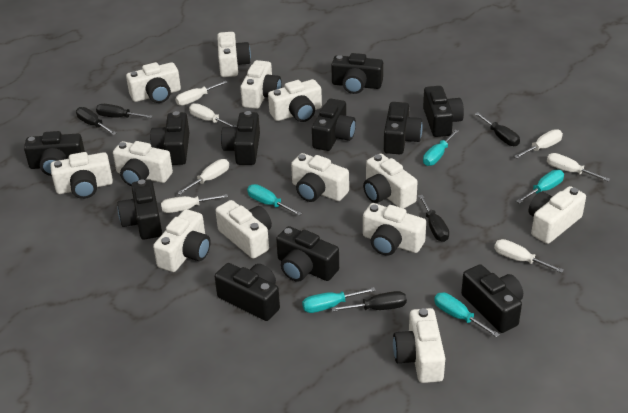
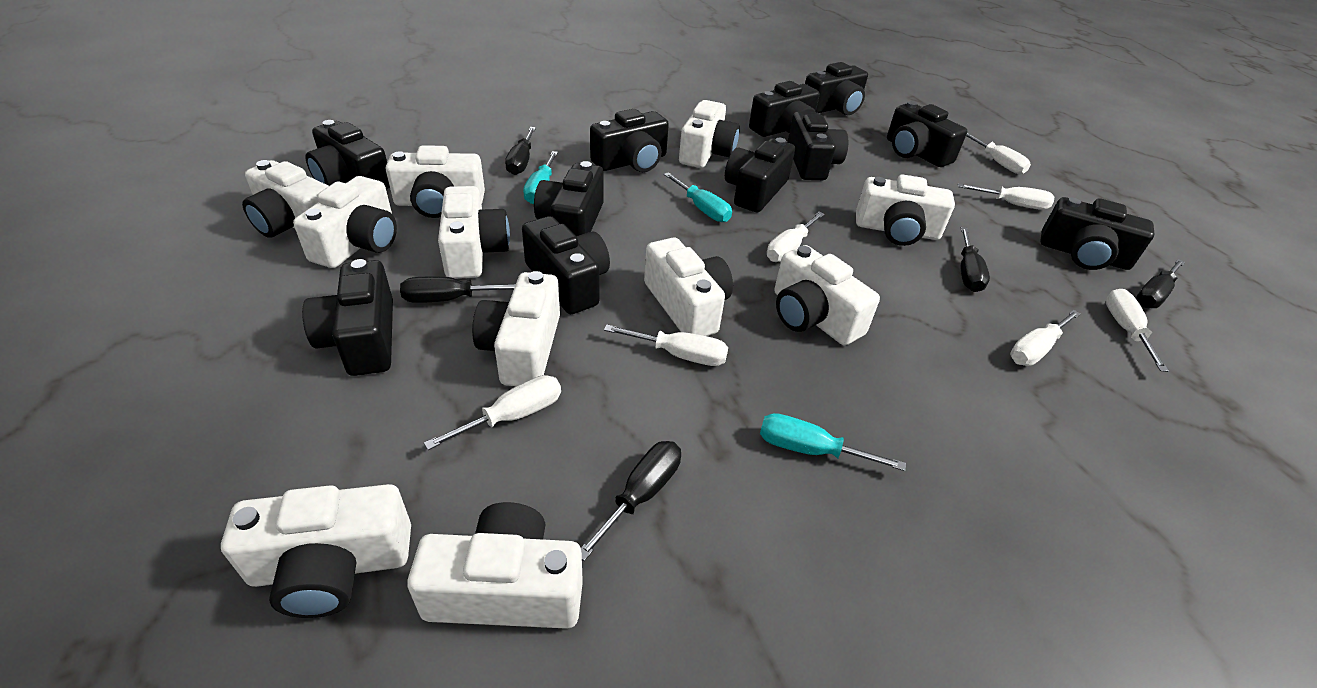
turquoise screwdriver: 5 -> 3
white camera: 13 -> 11

